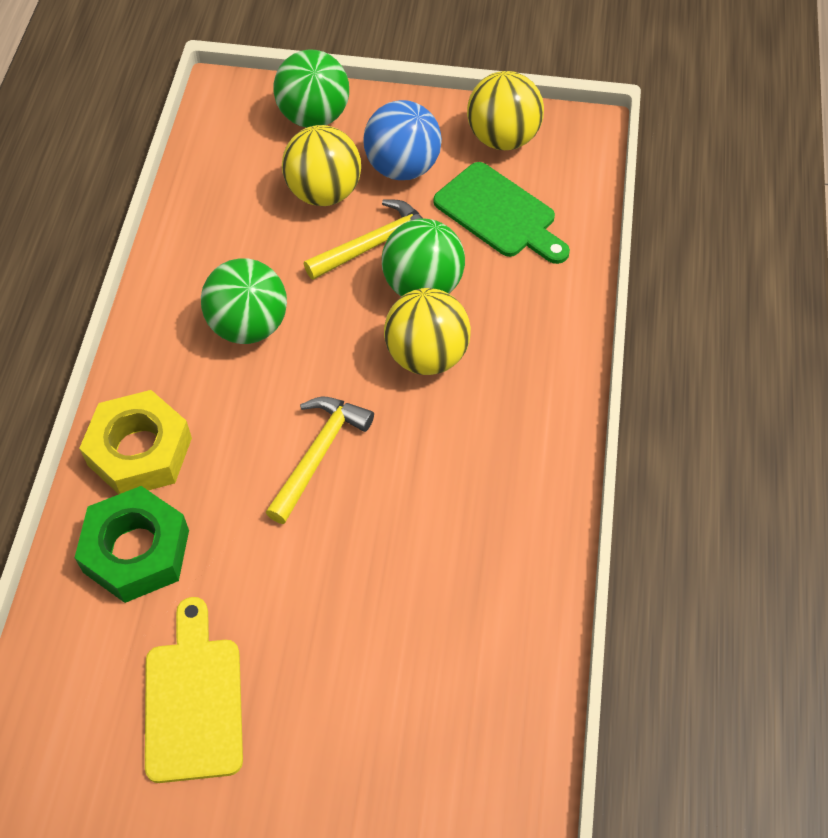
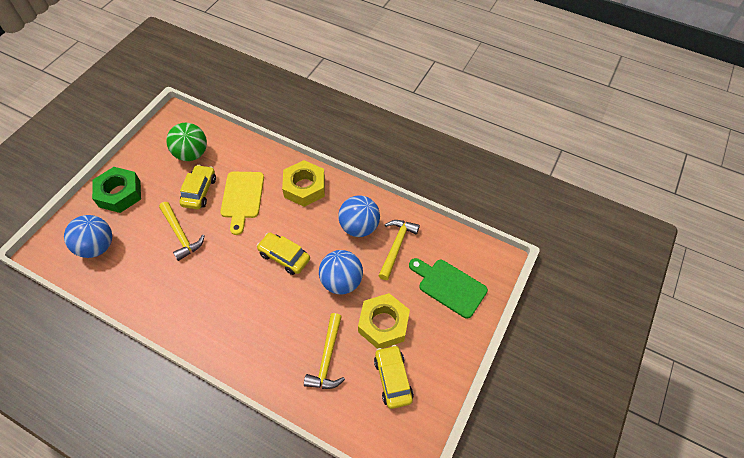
blue ball: 1 -> 3
green ball: 3 -> 1
yellow ball: 3 -> 0
yellow car: 0 -> 3
yellow hammer: 2 -> 3
yellow nut: 1 -> 2

